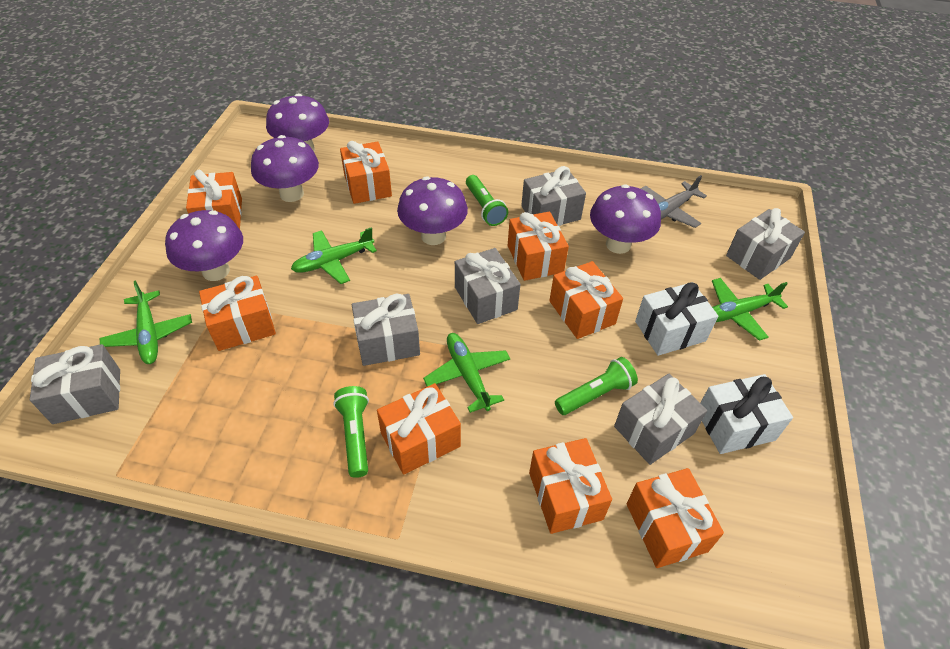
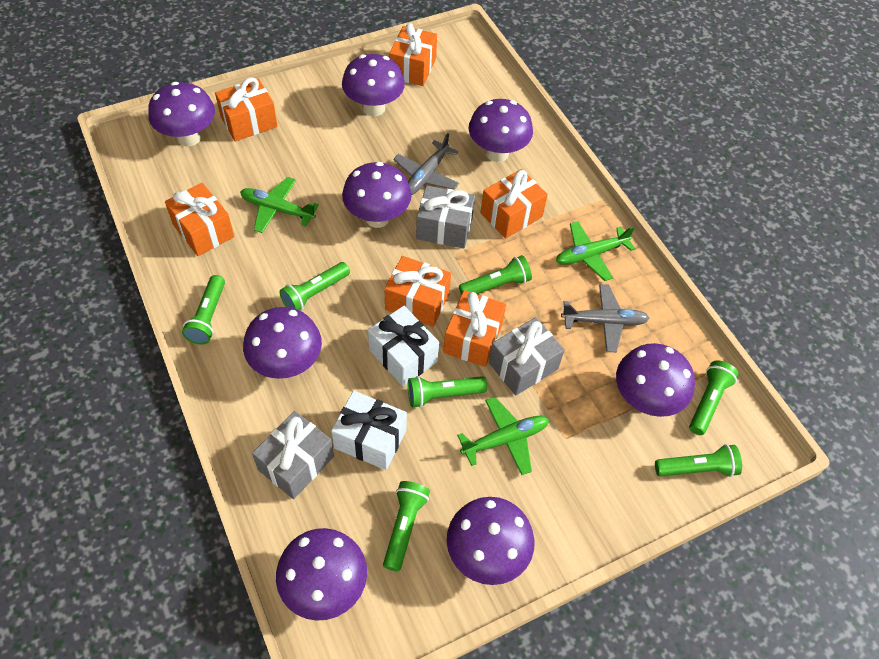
green flashlight: 3 -> 7
green plane: 4 -> 3
grey gift: 6 -> 3
grey plane: 1 -> 2
orange gift: 8 -> 6
purple mushroom: 5 -> 8

